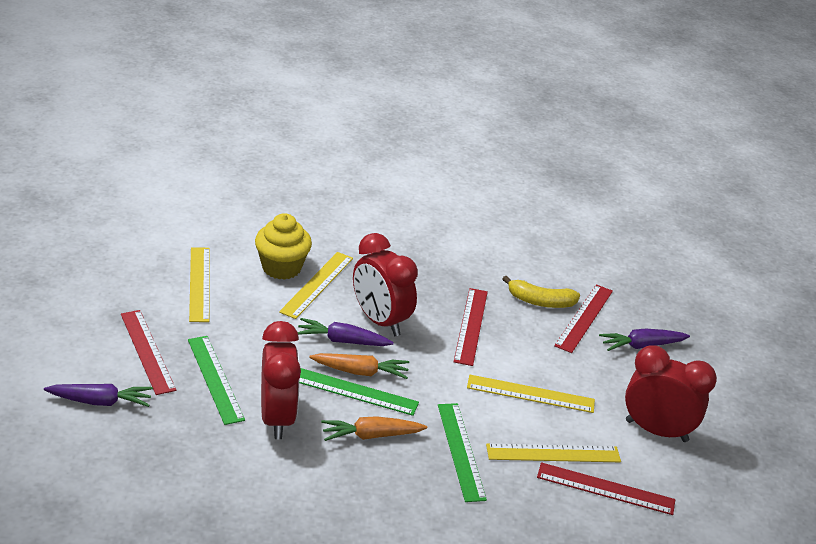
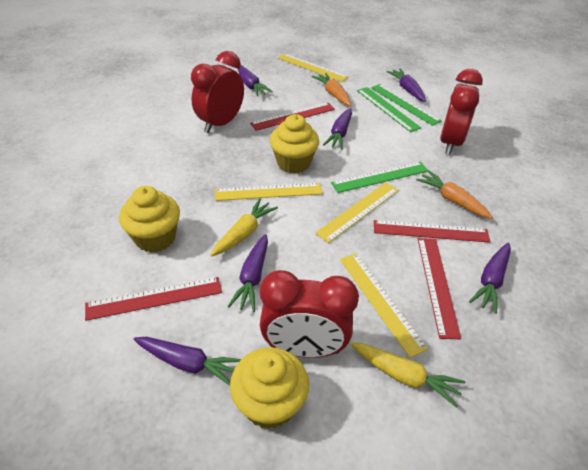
purple carrot: 3 -> 6
yellow banana: 1 -> 0
yellow carrot: 0 -> 2
yellow cupcake: 1 -> 3

